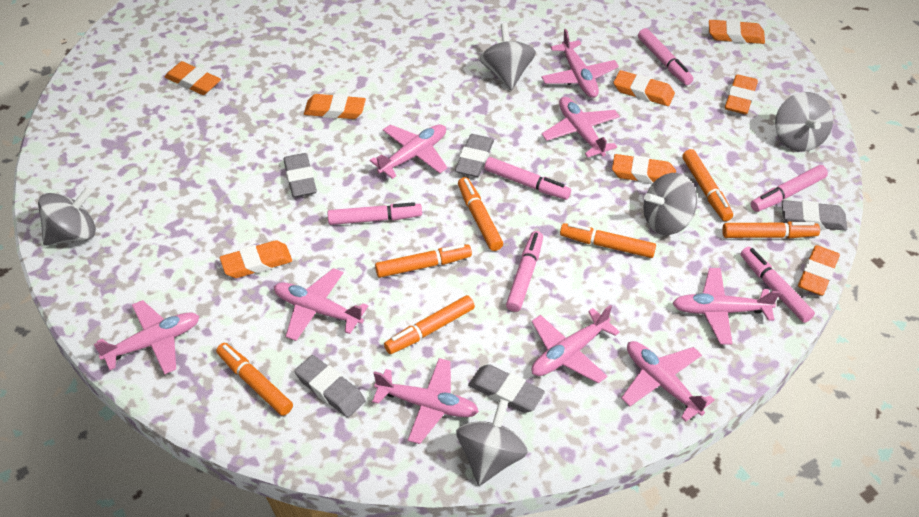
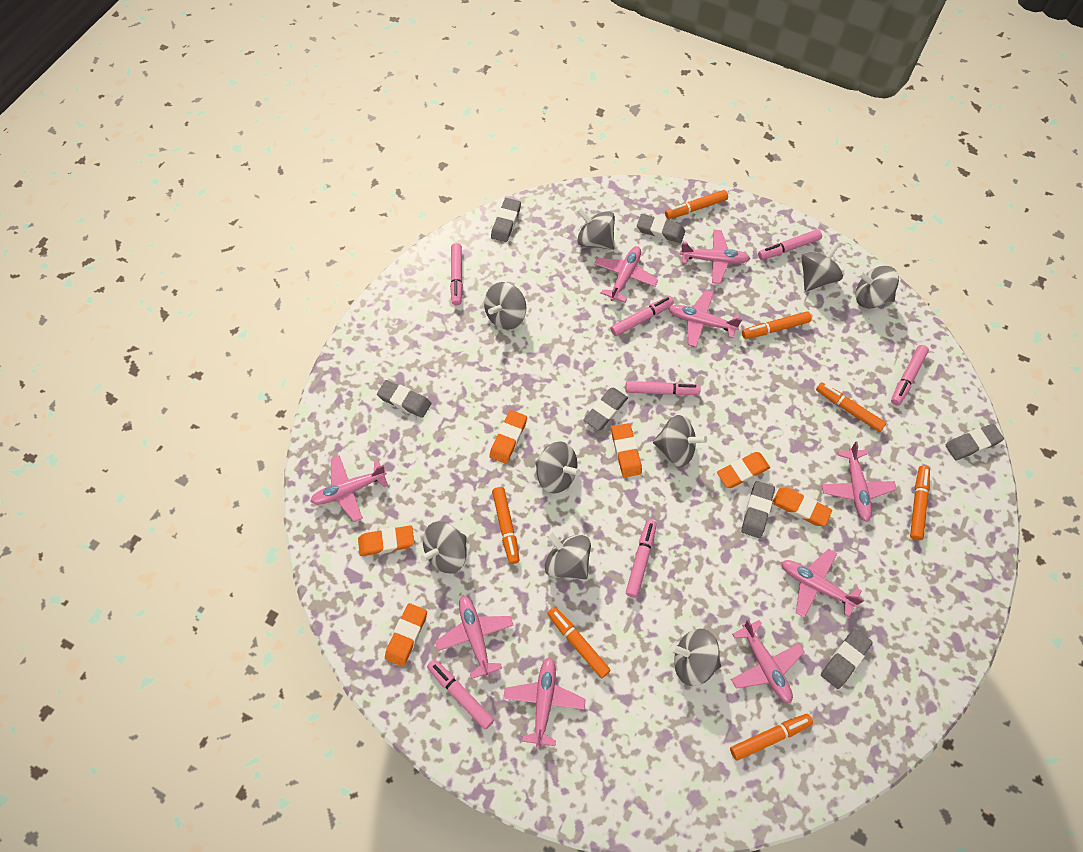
grey eraser: 5 -> 7
grey spinning top: 5 -> 9
orange eraser: 8 -> 6
pink marker: 6 -> 7

